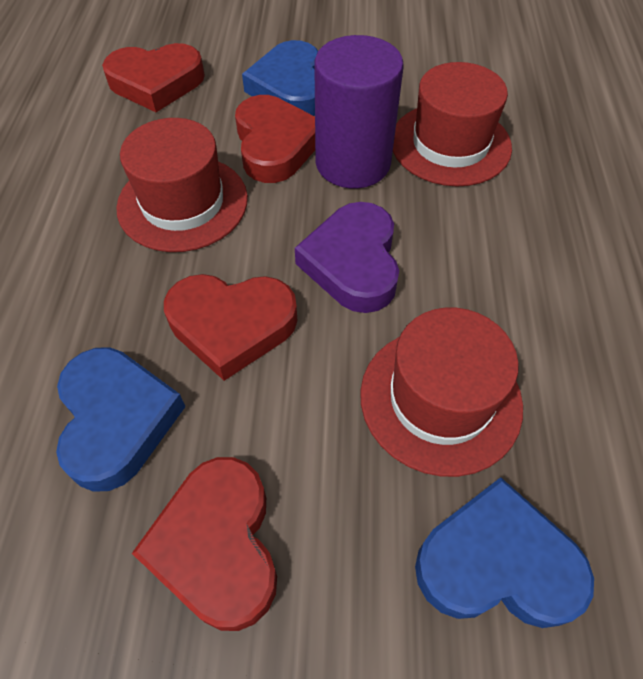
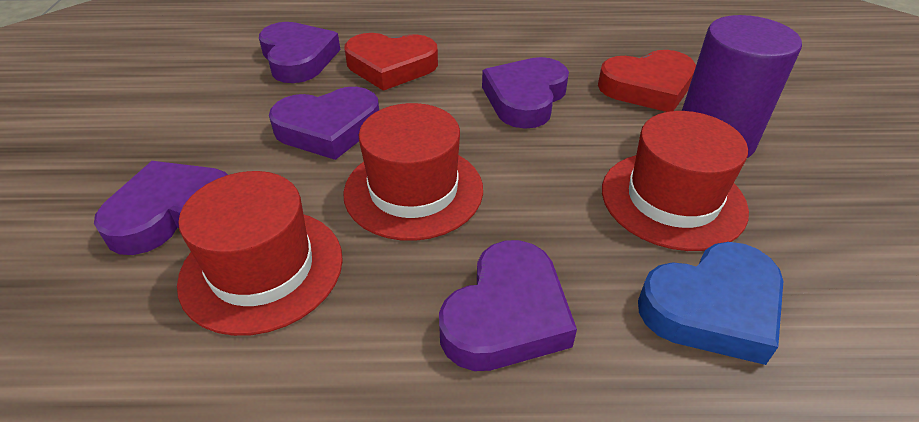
blue heart: 3 -> 1
purple heart: 1 -> 5
red heart: 4 -> 2

